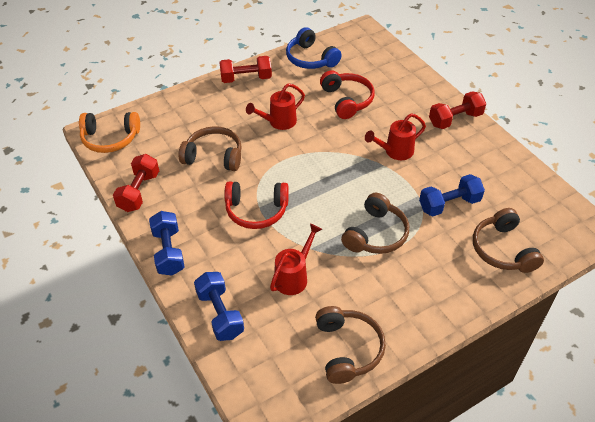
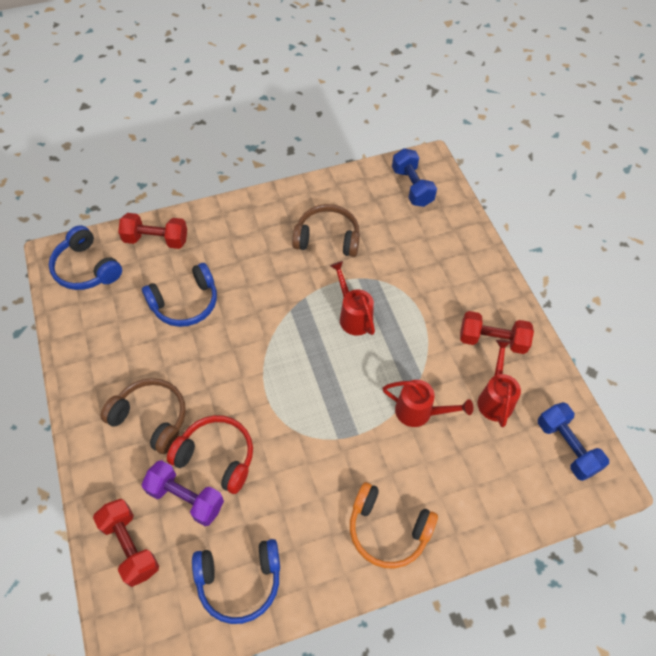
blue dumbbell: 3 -> 2
blue headphones: 1 -> 3
brown headphones: 4 -> 2
purple dumbbell: 0 -> 1
red headphones: 2 -> 1

